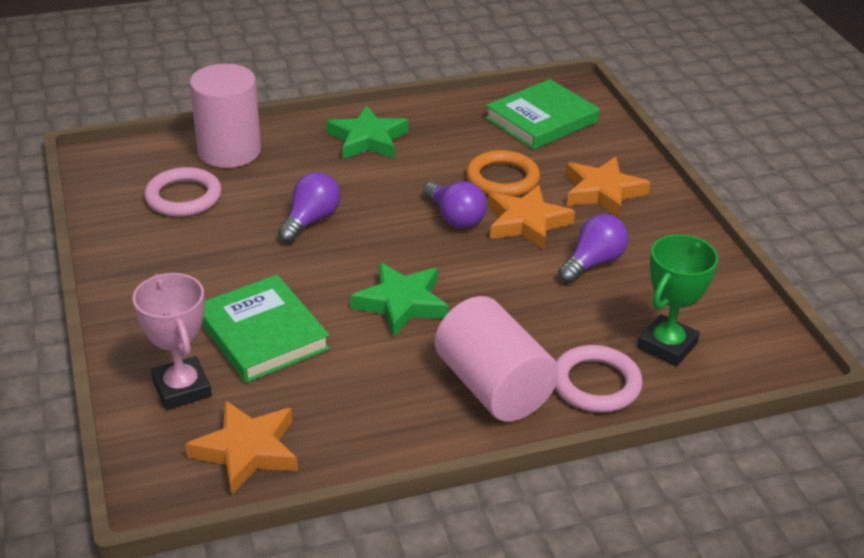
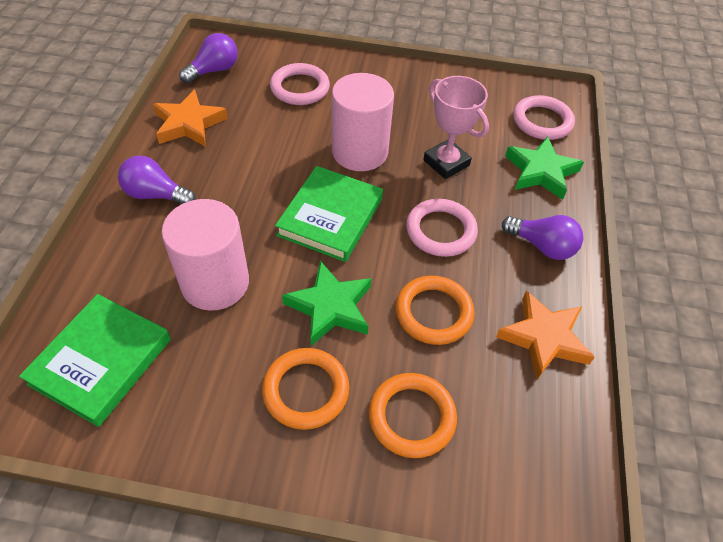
green trophy: 1 -> 0
orange ring: 1 -> 3
orange star: 3 -> 2
pink ring: 2 -> 3

